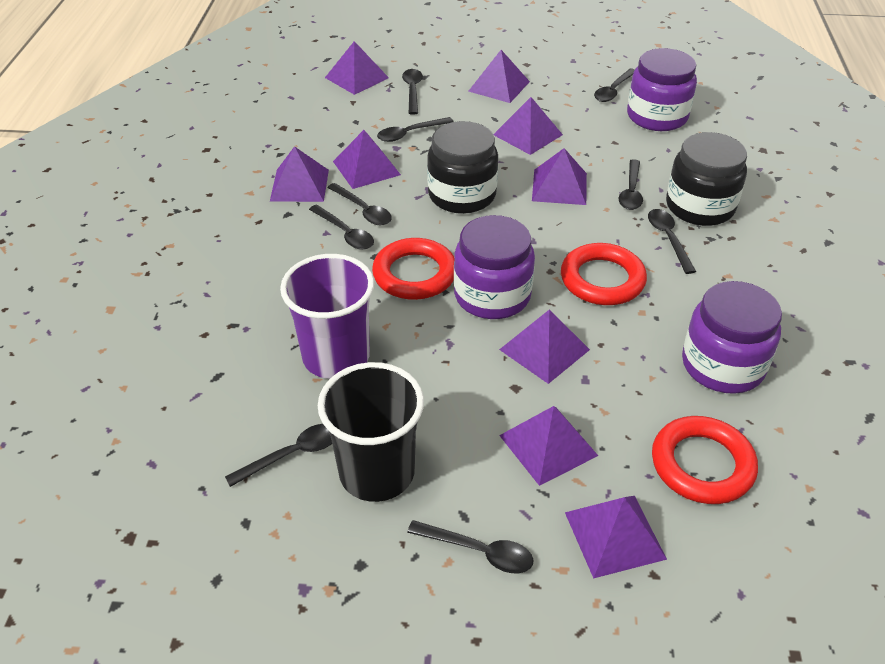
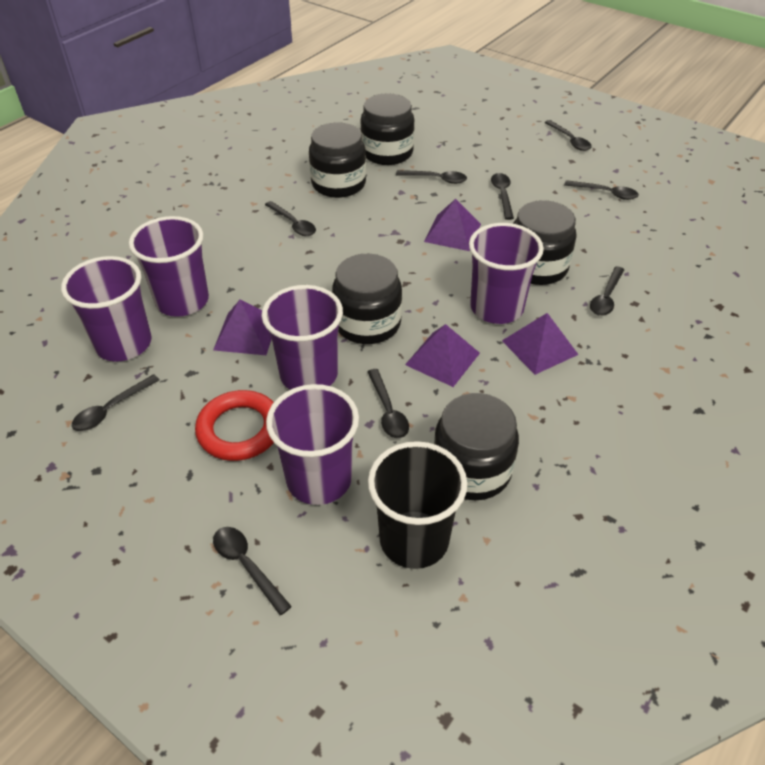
black jar: 2 -> 5
purple cup: 1 -> 5
purple jar: 3 -> 0
purple pyramid: 9 -> 4
red ring: 3 -> 1

